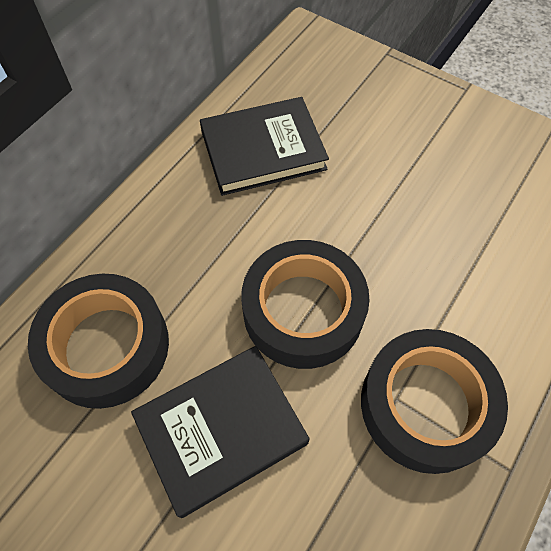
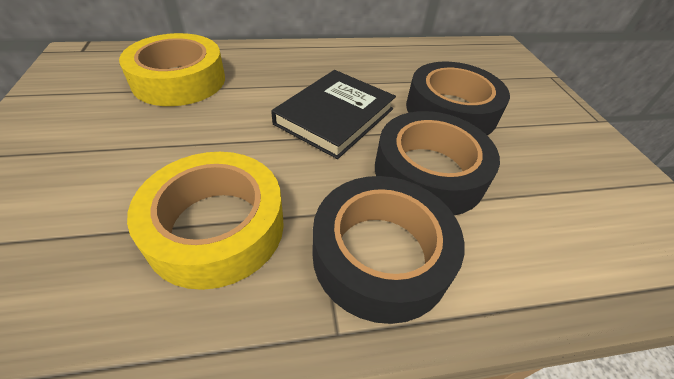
black book: 2 -> 1
yellow tape: 0 -> 2

